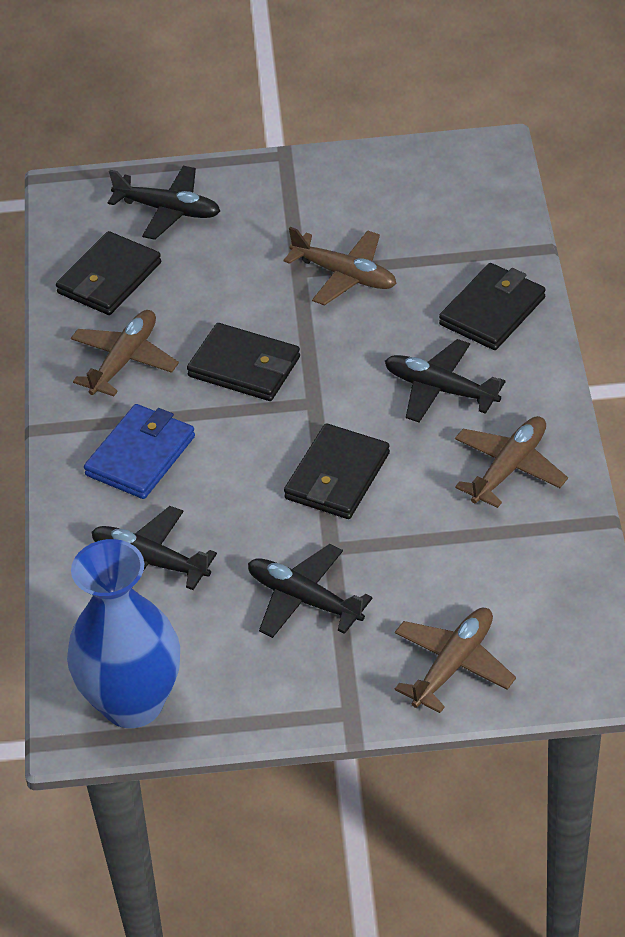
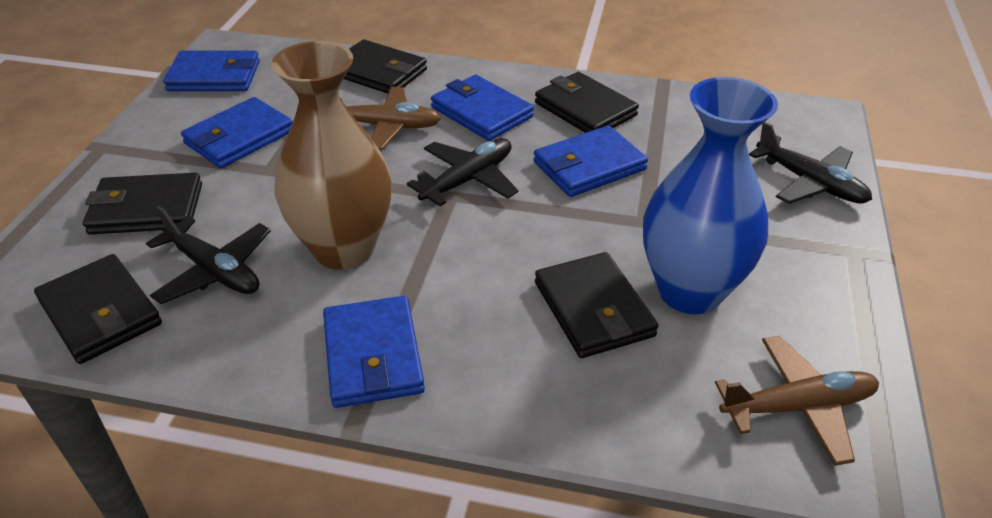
black plane: 4 -> 3
black wallet: 4 -> 5
blue wallet: 1 -> 5
brown plane: 4 -> 2
brown vase: 0 -> 1

